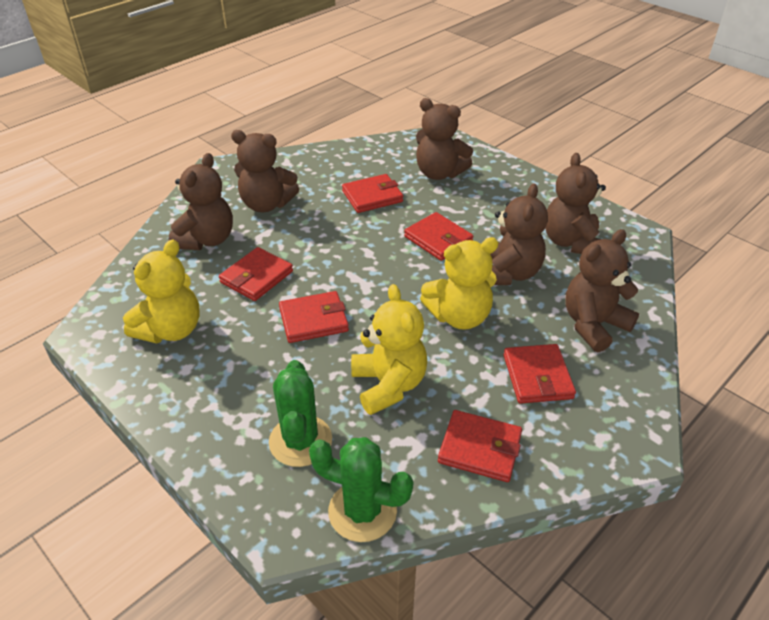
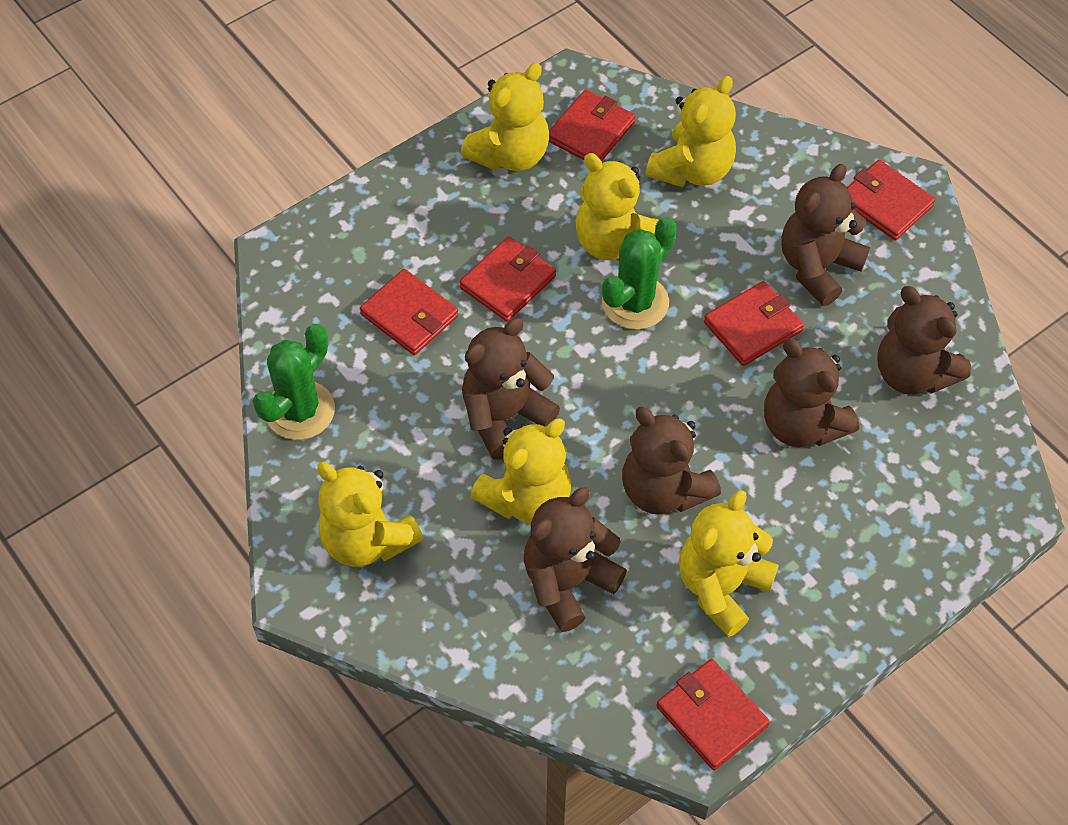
yellow teddy bear: 3 -> 6

